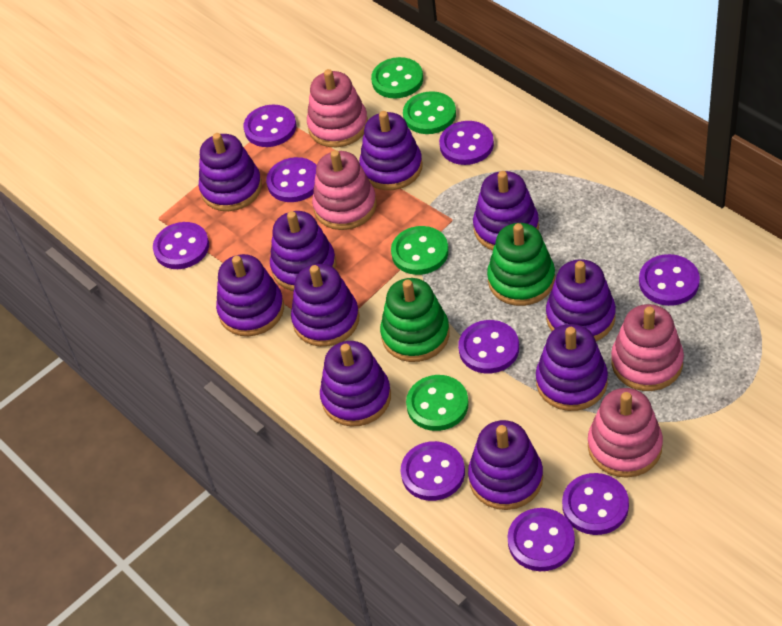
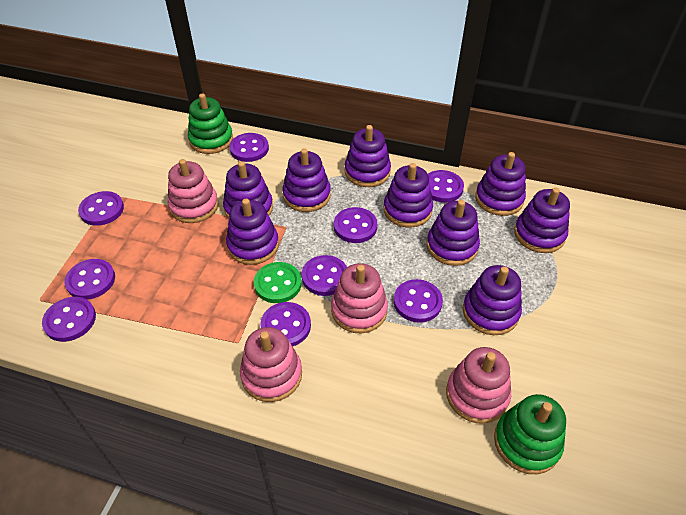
green button: 4 -> 1
purple stacking toy: 10 -> 9

